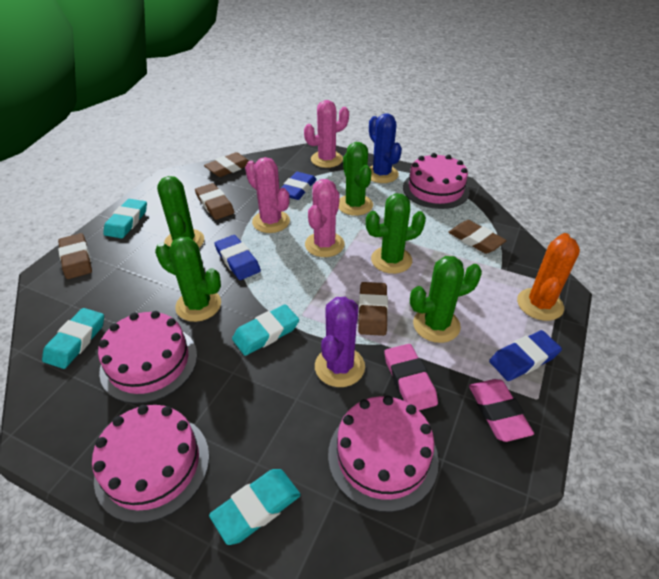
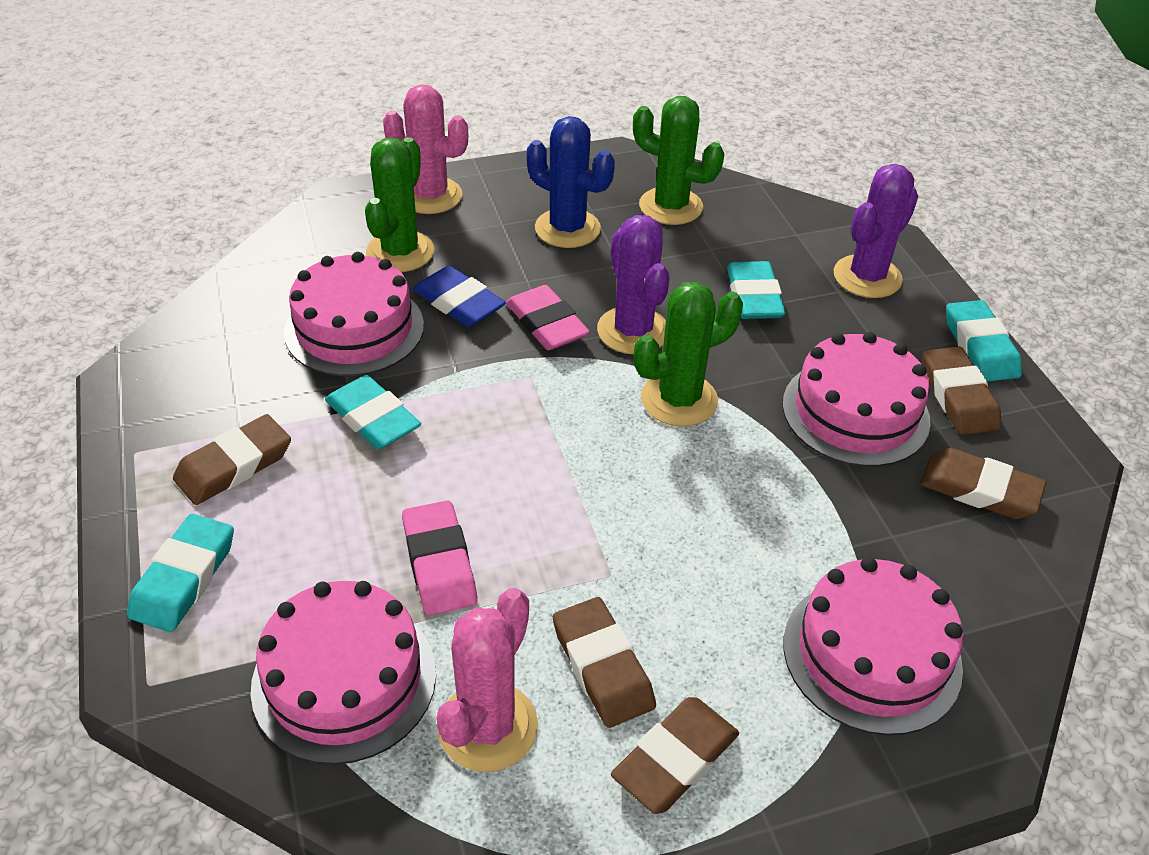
blue eraser: 3 -> 1
green cactus: 5 -> 3
orange cactus: 1 -> 0
pink cactus: 3 -> 2
purple cactus: 1 -> 2

